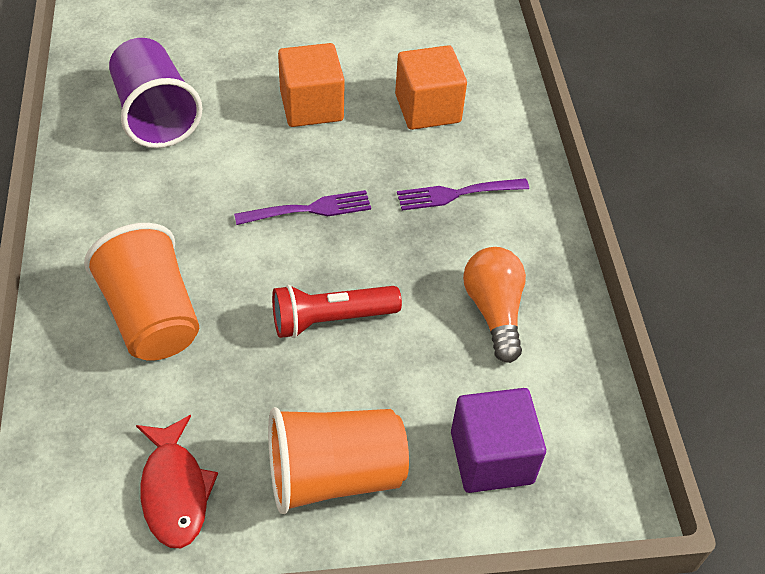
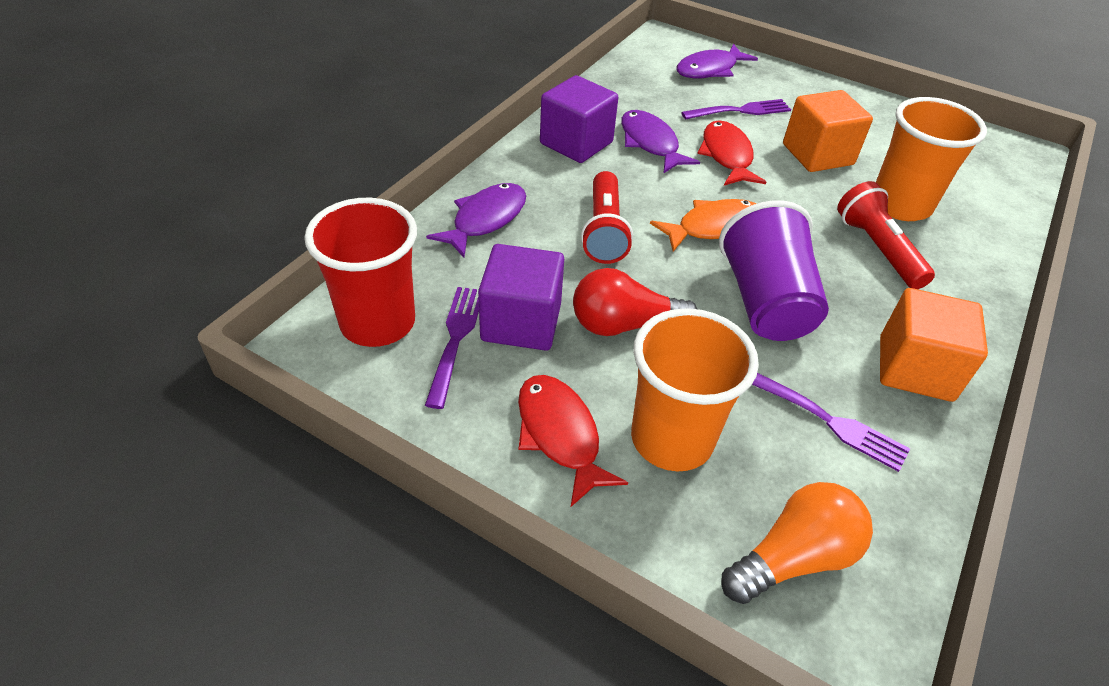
orange fish: 0 -> 1
purple cube: 1 -> 2
purple fish: 0 -> 3
purple fork: 2 -> 3
red cup: 0 -> 1
red fish: 1 -> 2
red flashlight: 1 -> 2
red light bulb: 0 -> 1

